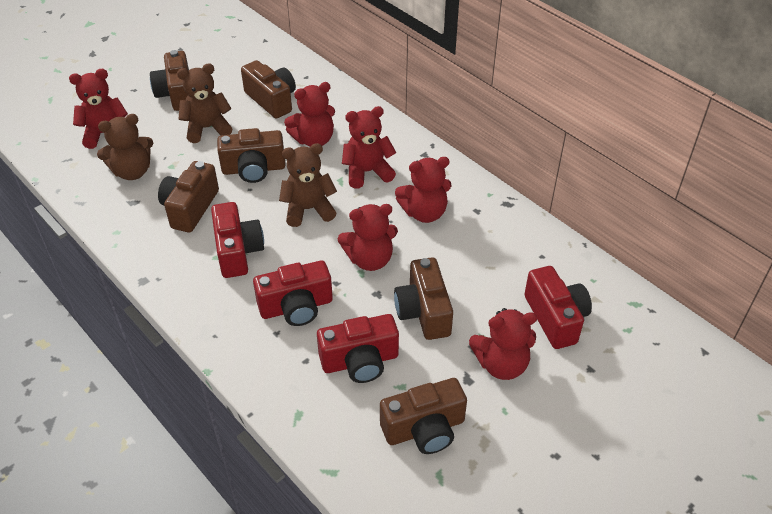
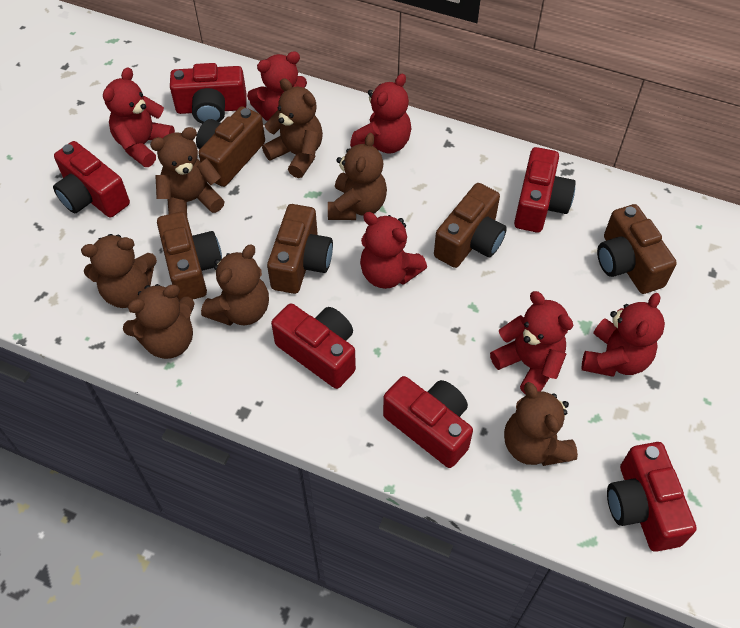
brown camera: 6 -> 5
brown teddy bear: 3 -> 7
red camera: 4 -> 6

